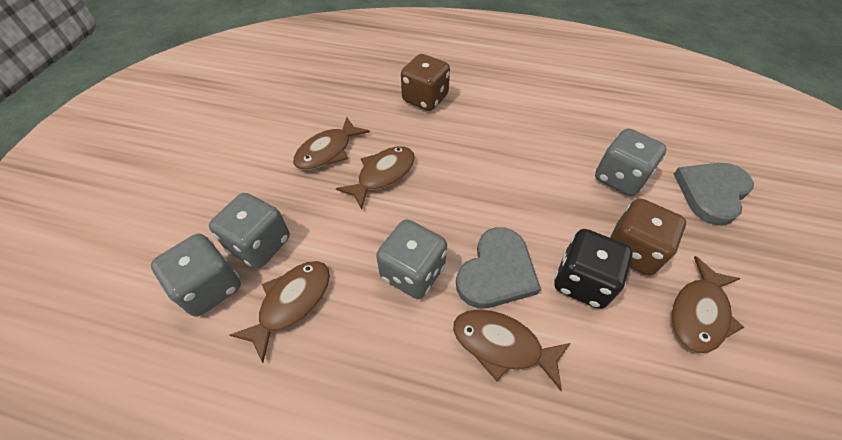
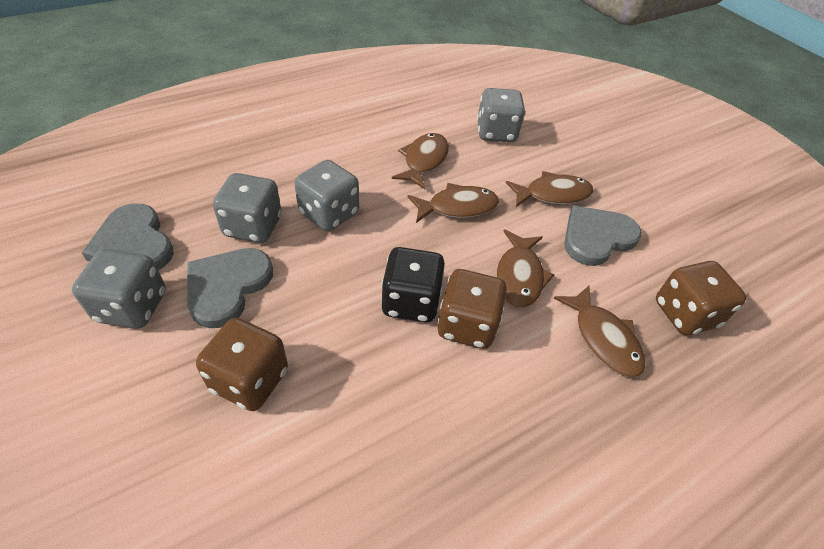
brown dice: 2 -> 3
grey heart: 2 -> 3

